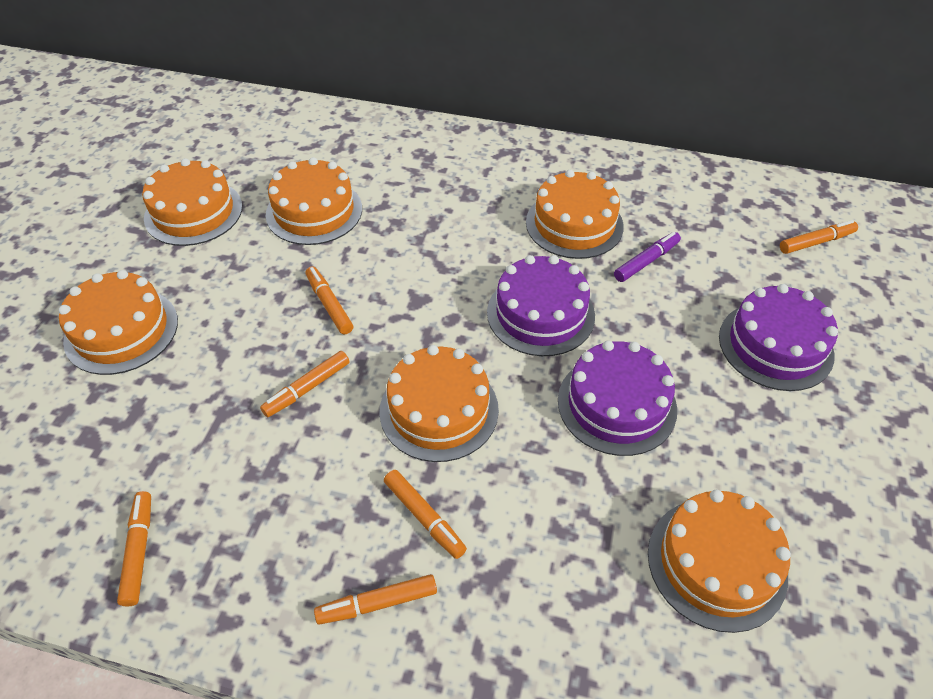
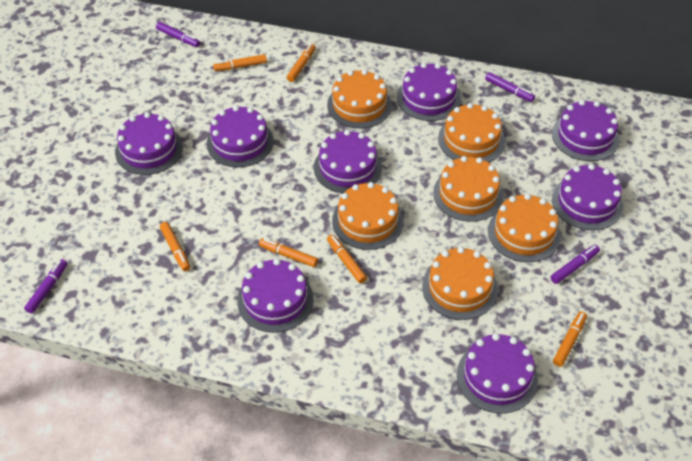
purple cake: 3 -> 8
purple marker: 1 -> 4

